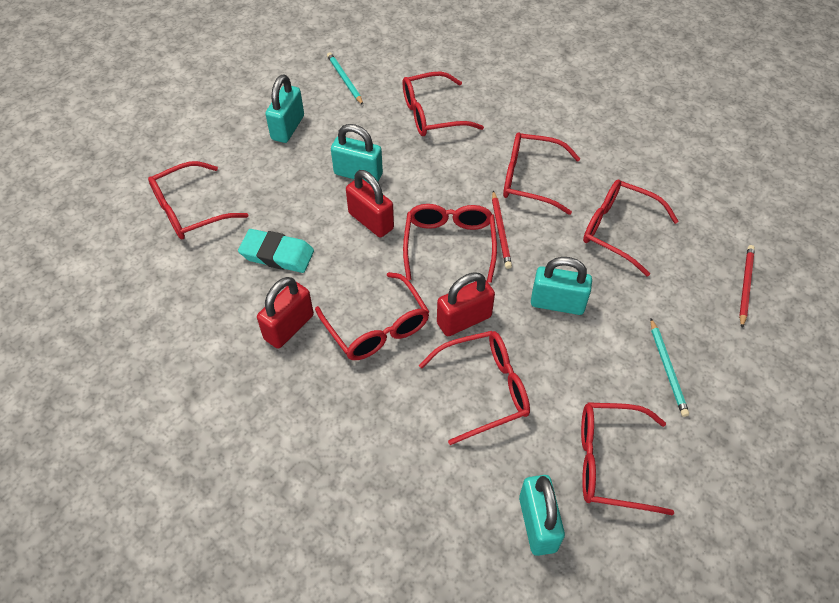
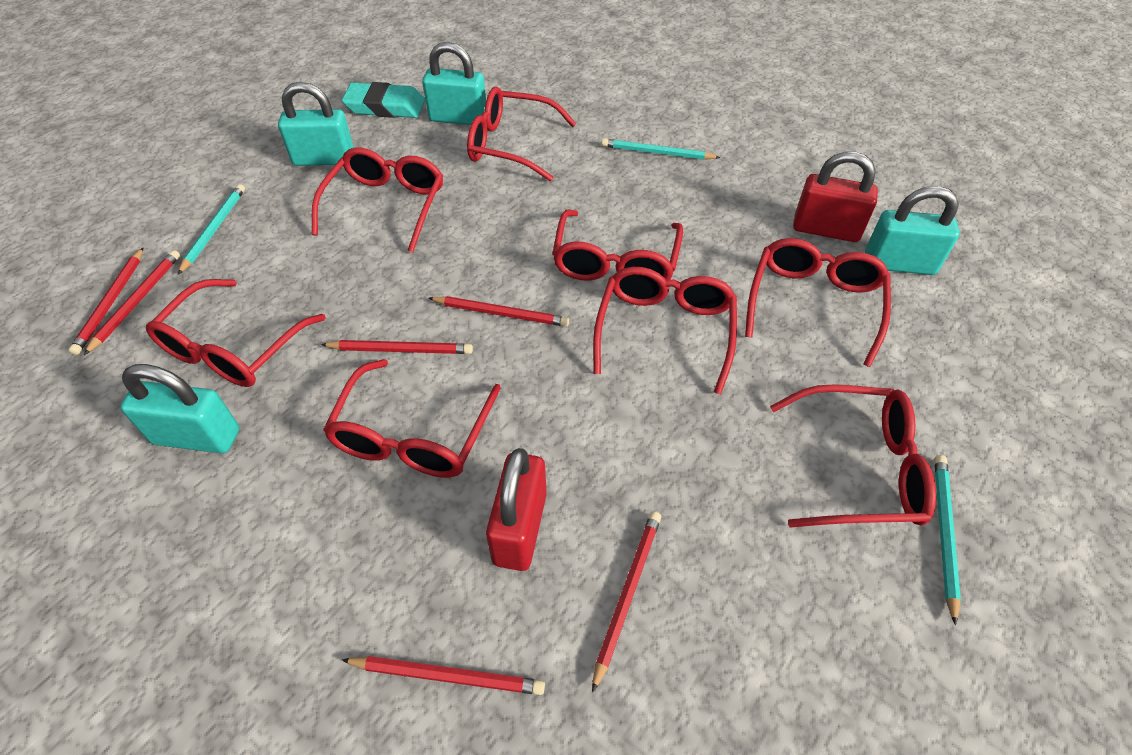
red padlock: 3 -> 2
red pencil: 2 -> 6
turquoise pencil: 2 -> 3

